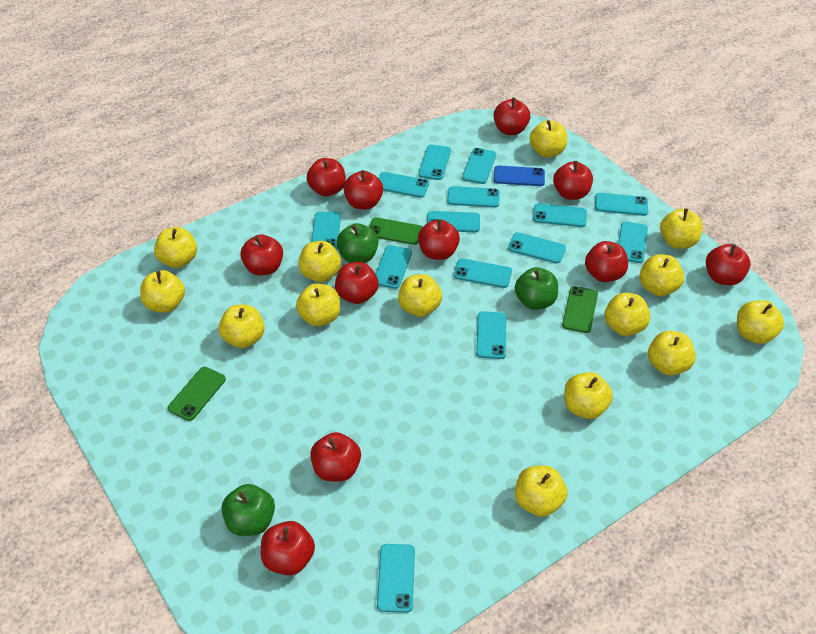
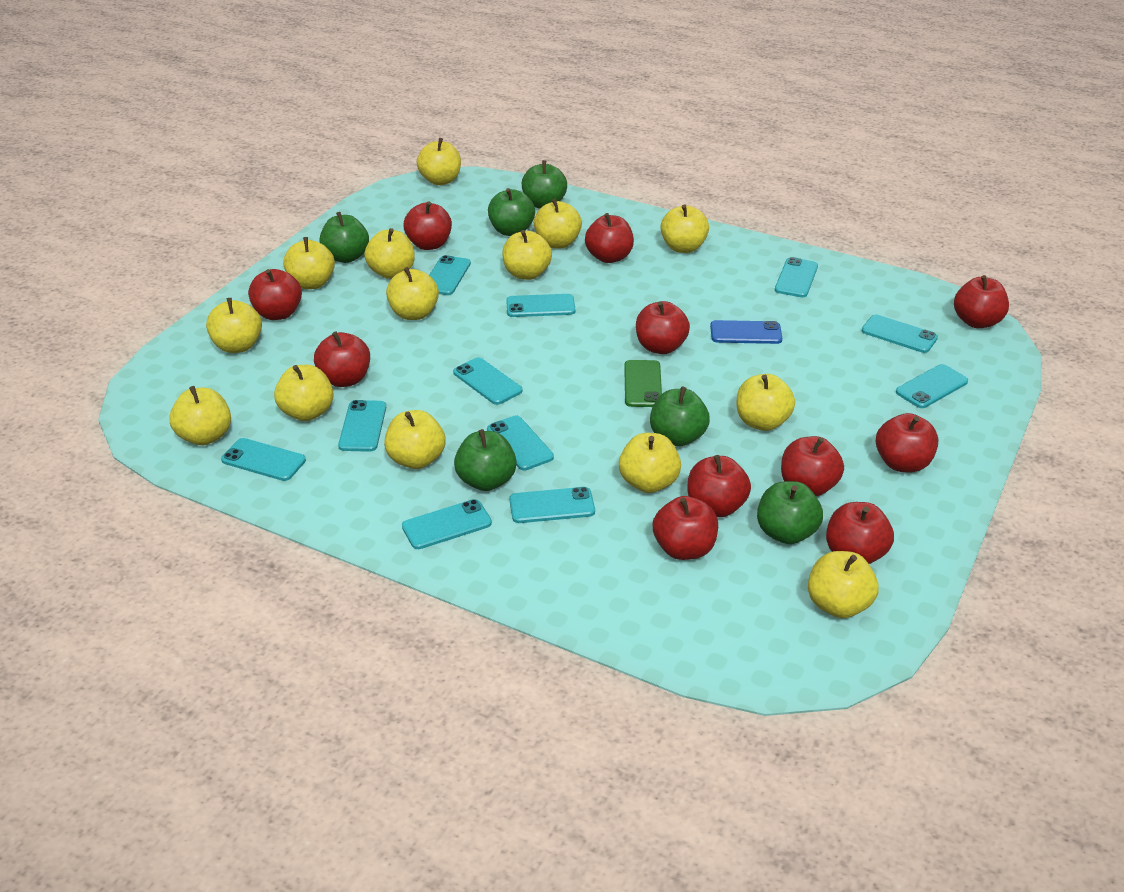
green apple: 3 -> 6
green phone: 3 -> 1
turquoise phone: 14 -> 11

